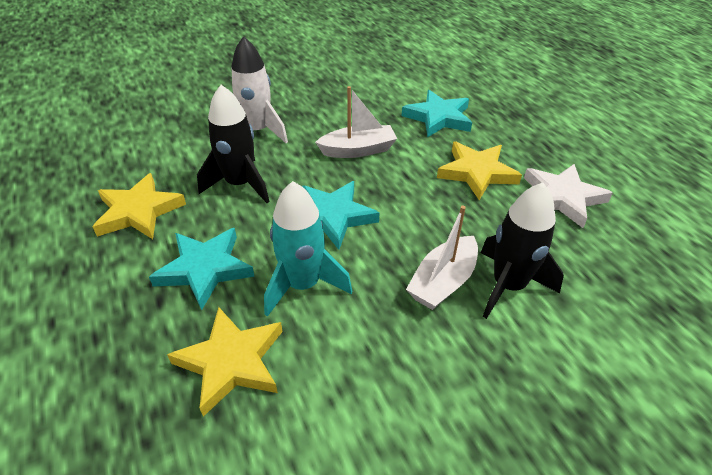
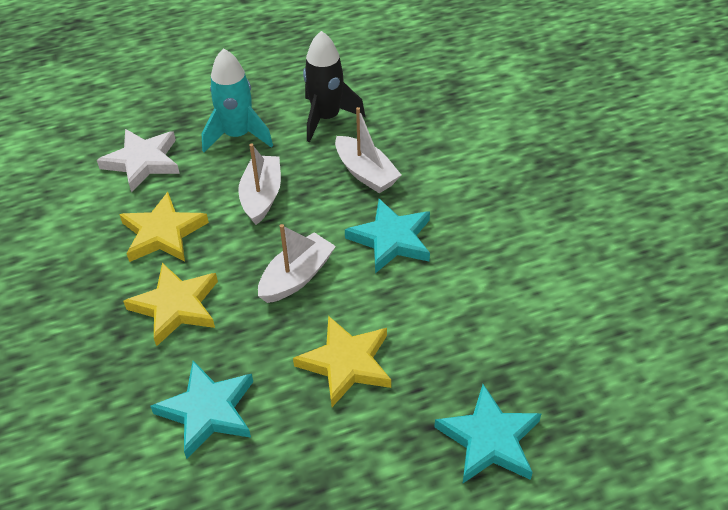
black rocket: 2 -> 1
white boat: 2 -> 3
white rocket: 1 -> 0

